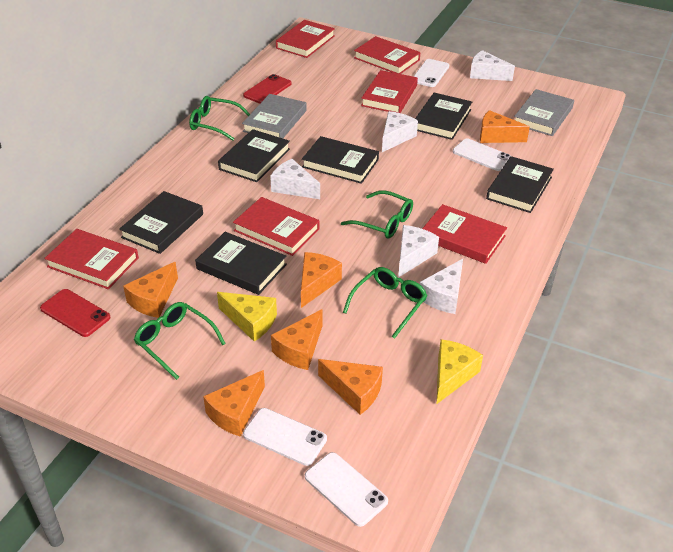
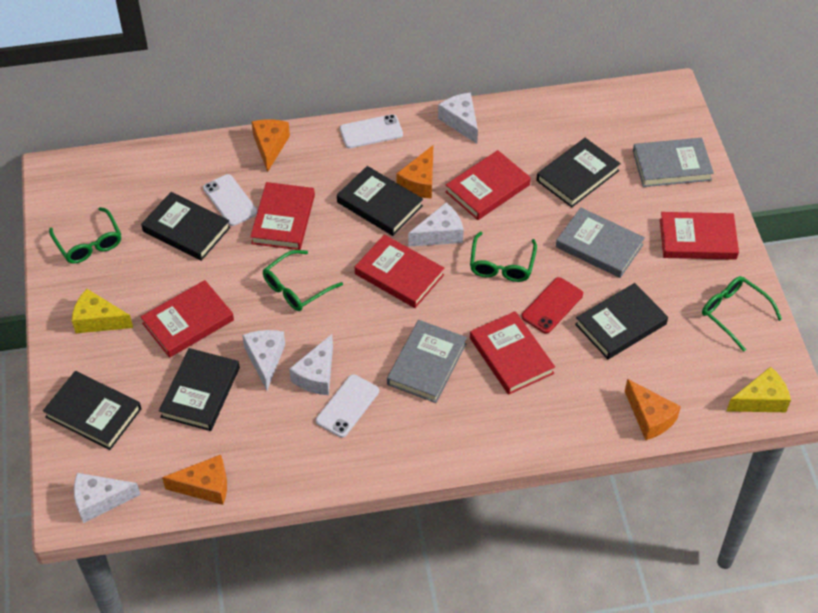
grey book: 2 -> 3
orange cheese: 6 -> 4
red phone: 2 -> 1
white phone: 4 -> 3

